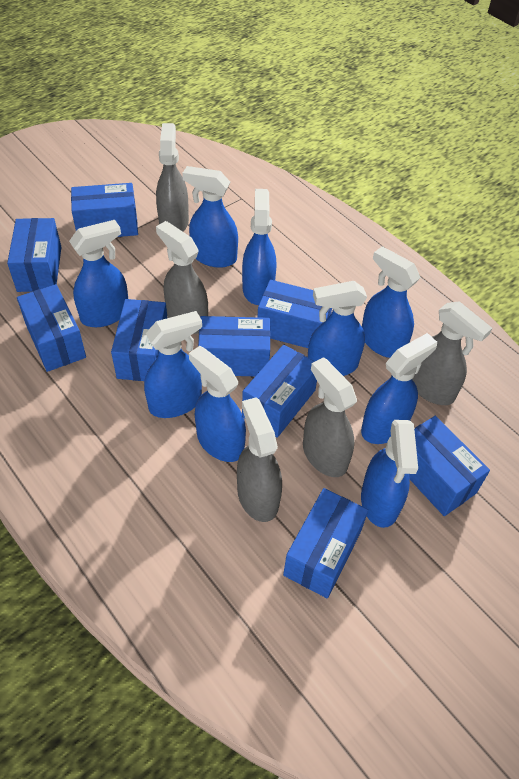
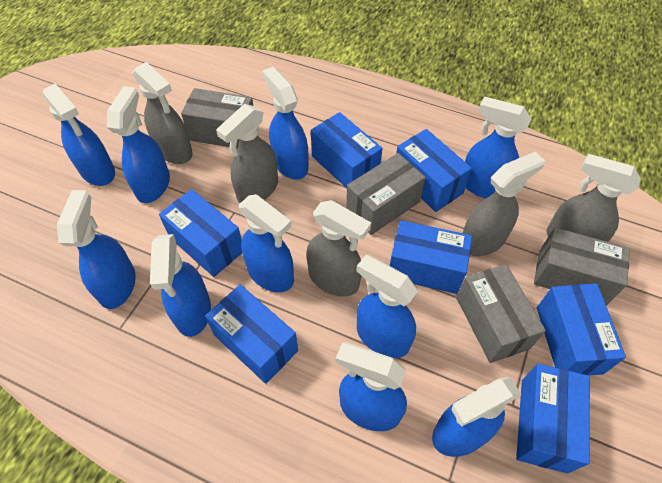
blue box: 9 -> 7
blue spray bottle: 9 -> 10
grey box: 0 -> 4

